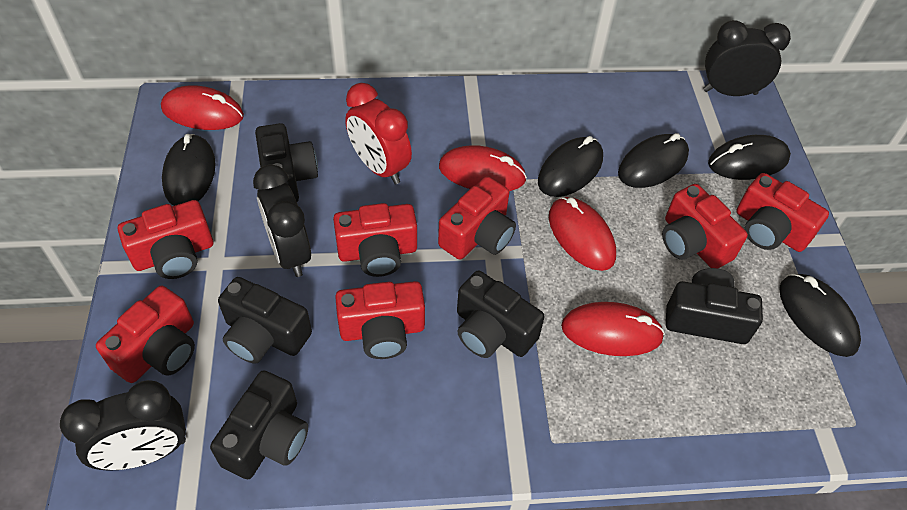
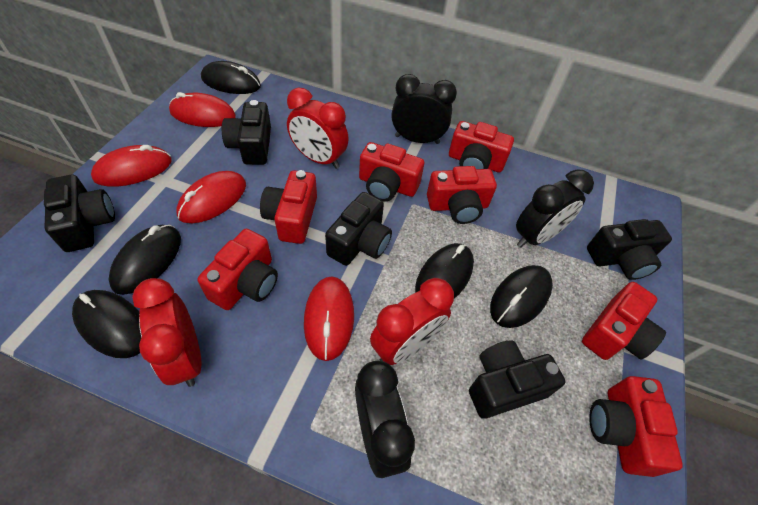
red clock: 1 -> 3

